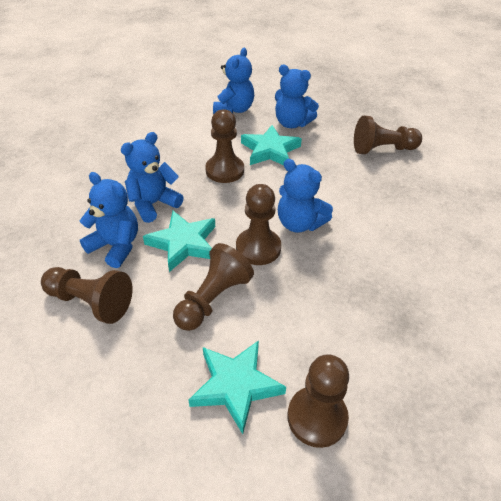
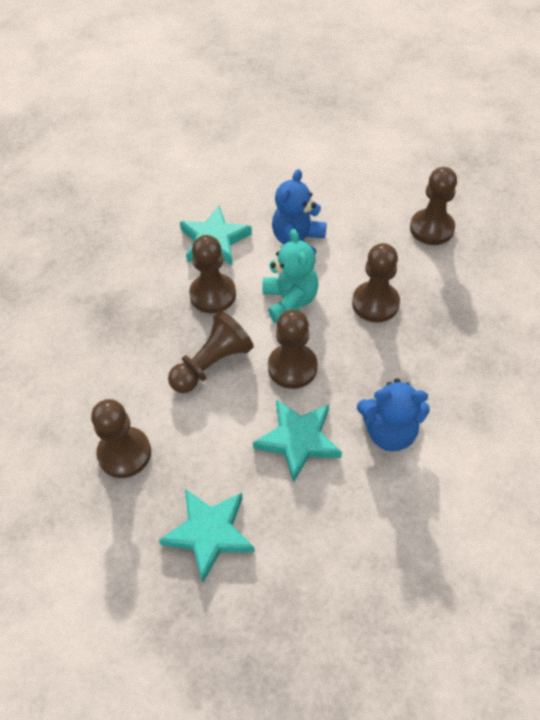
blue teddy bear: 5 -> 2
turquoise teddy bear: 0 -> 1

